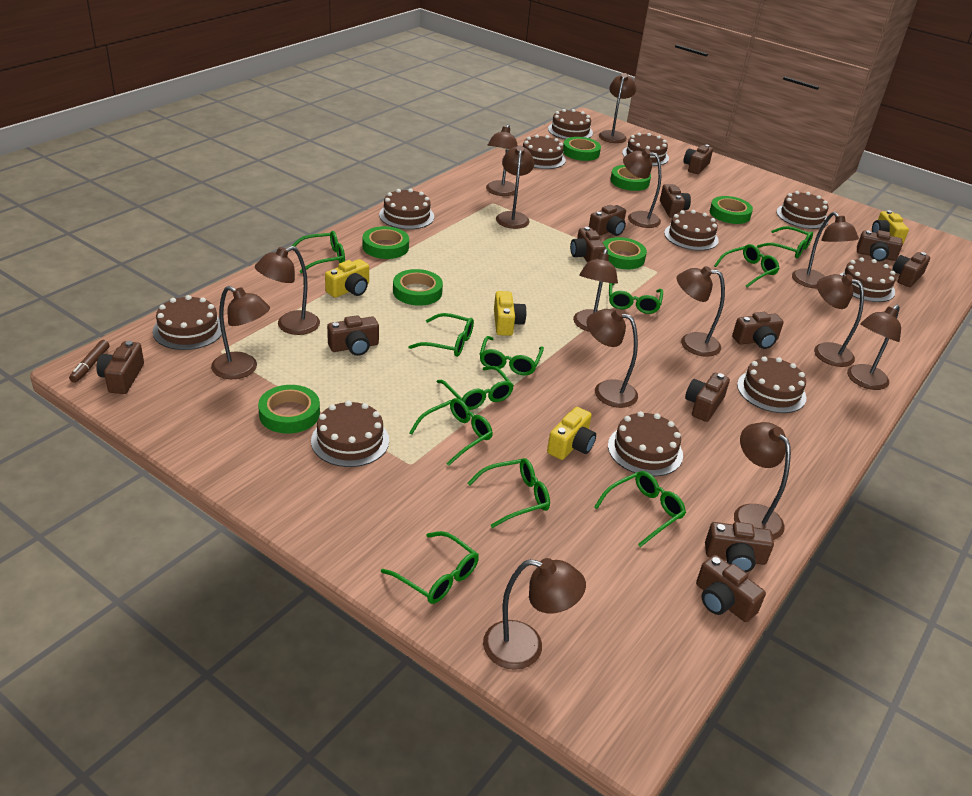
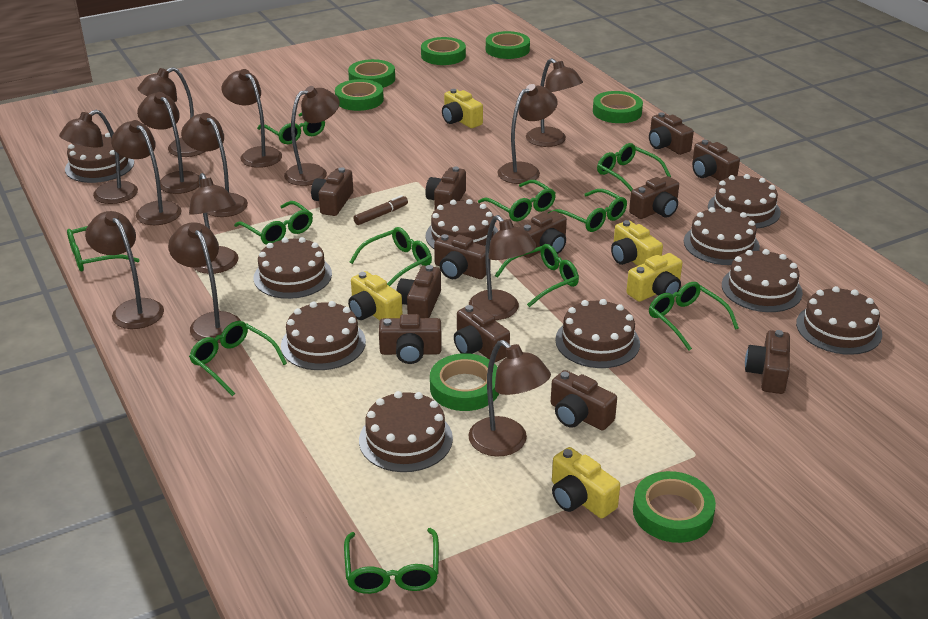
brown cake: 11 -> 10
yellow camera: 4 -> 5

